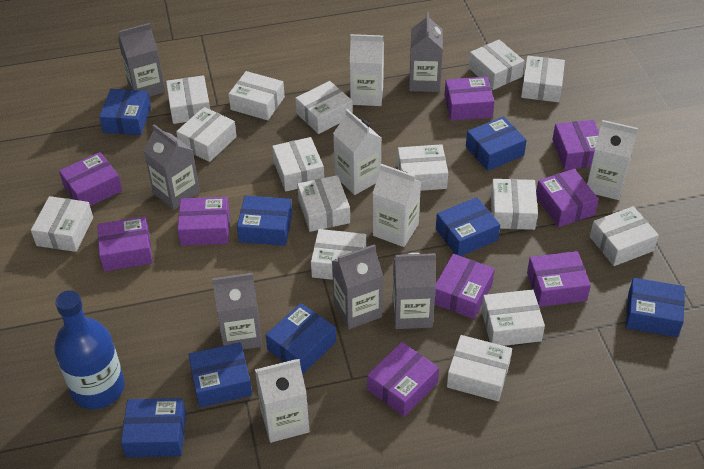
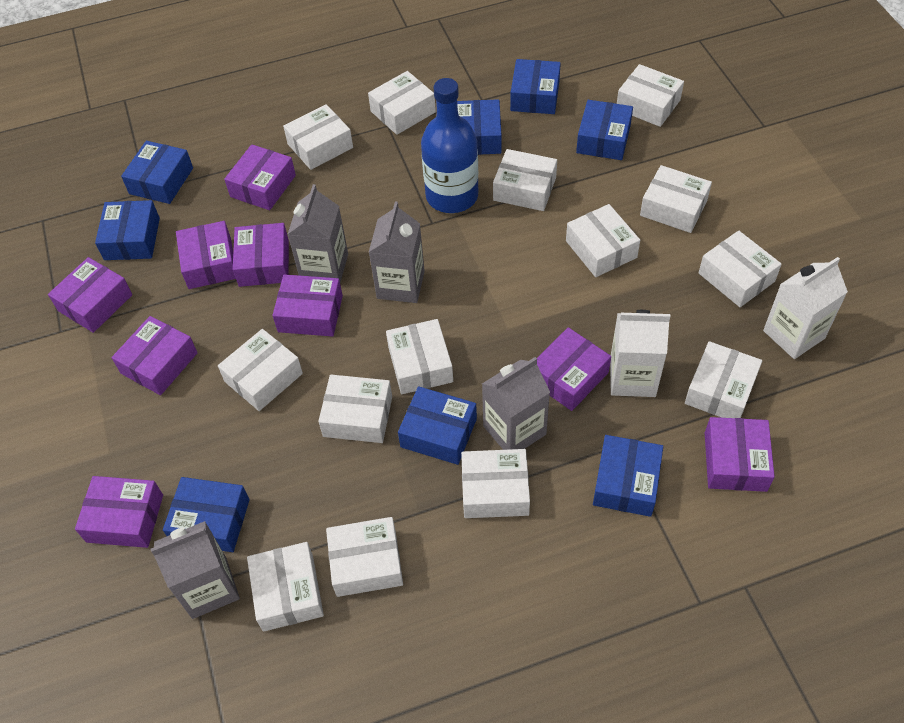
grey carton: 6 -> 4
white box: 15 -> 14
white carton: 5 -> 2

